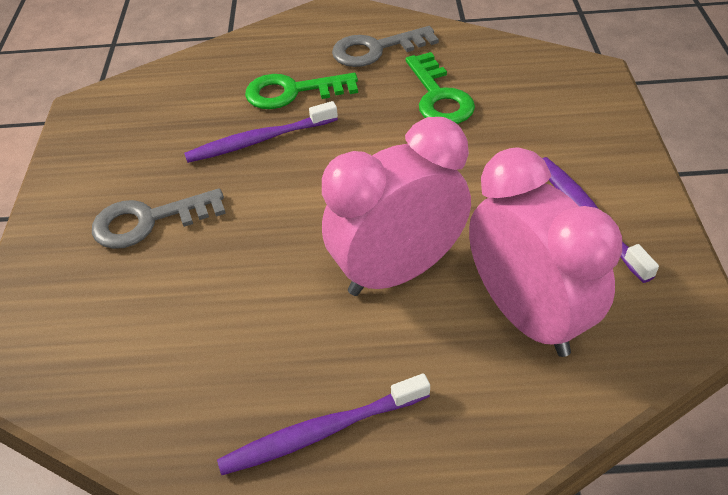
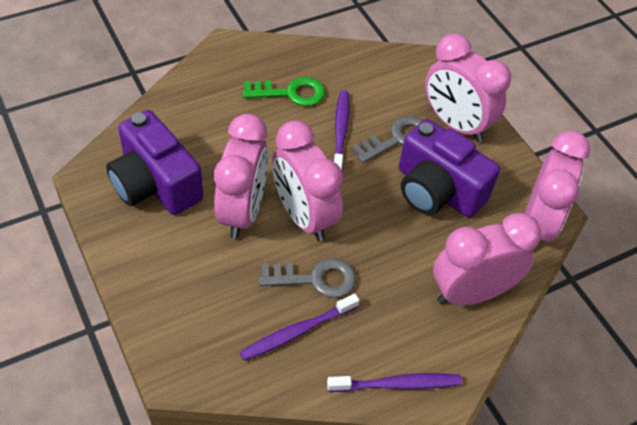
green key: 2 -> 1
pink clock: 2 -> 5
purple camera: 0 -> 2

